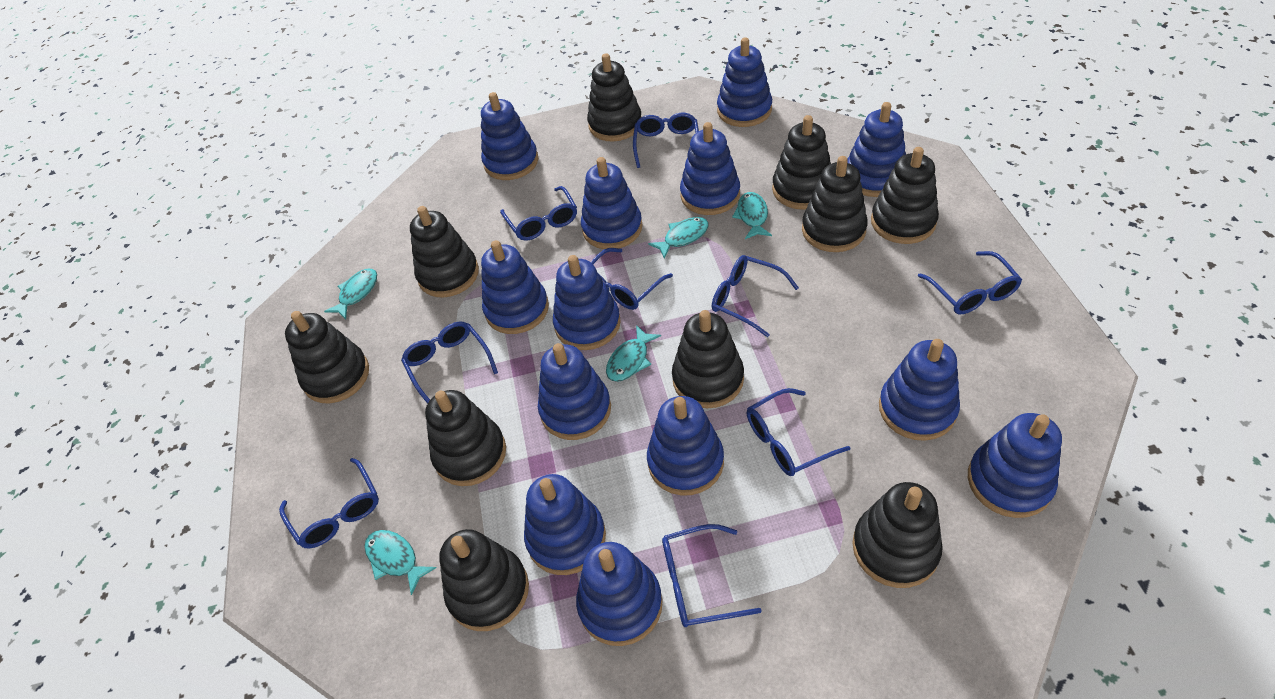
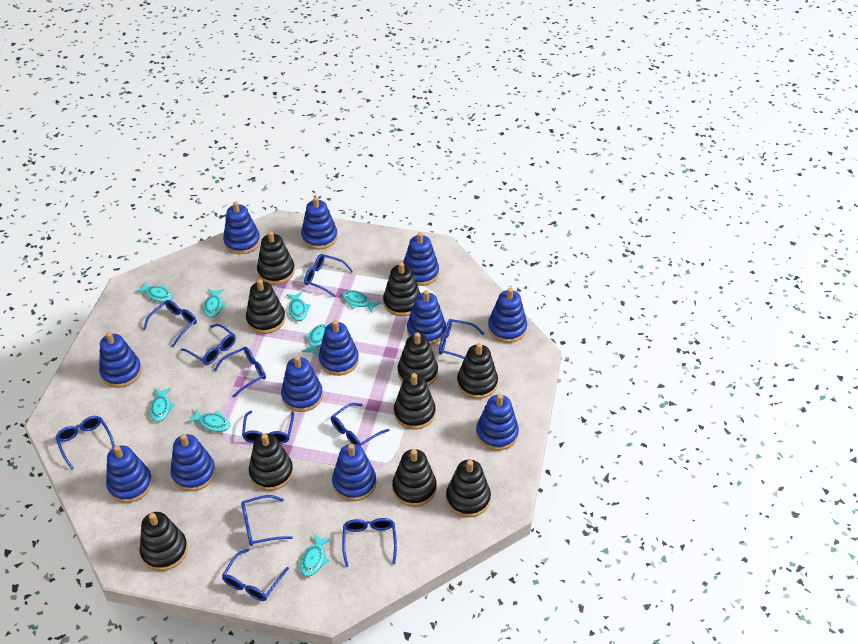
blue glasses: 9 -> 11
blue stacking toy: 13 -> 12
turquoise fish: 5 -> 8

